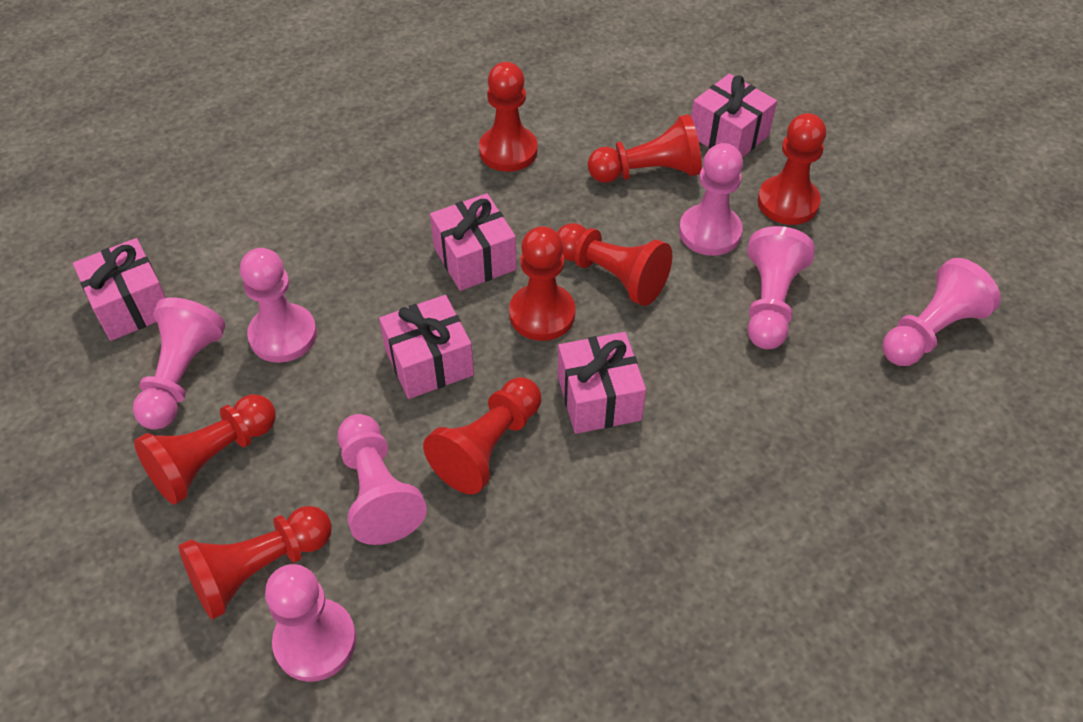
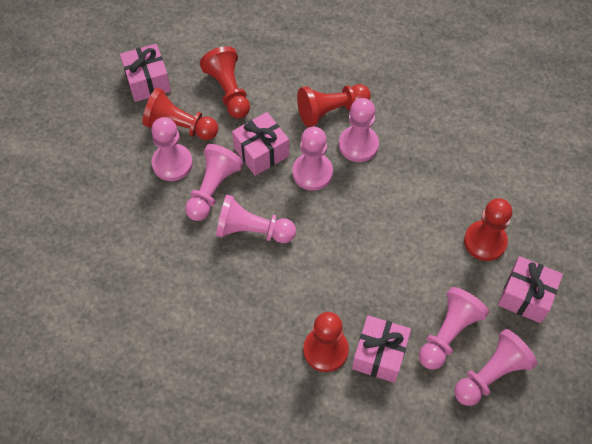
pink gift: 5 -> 4
red pawn: 8 -> 5

